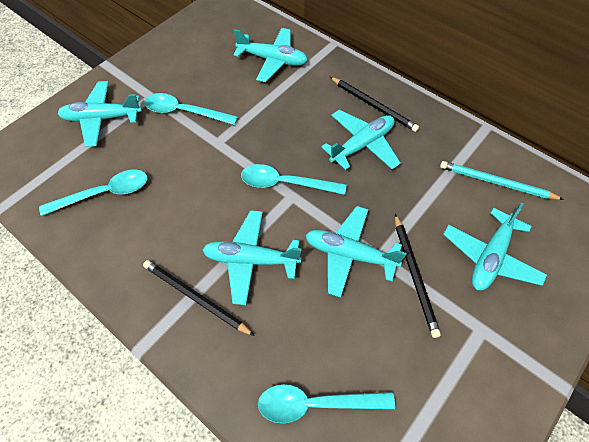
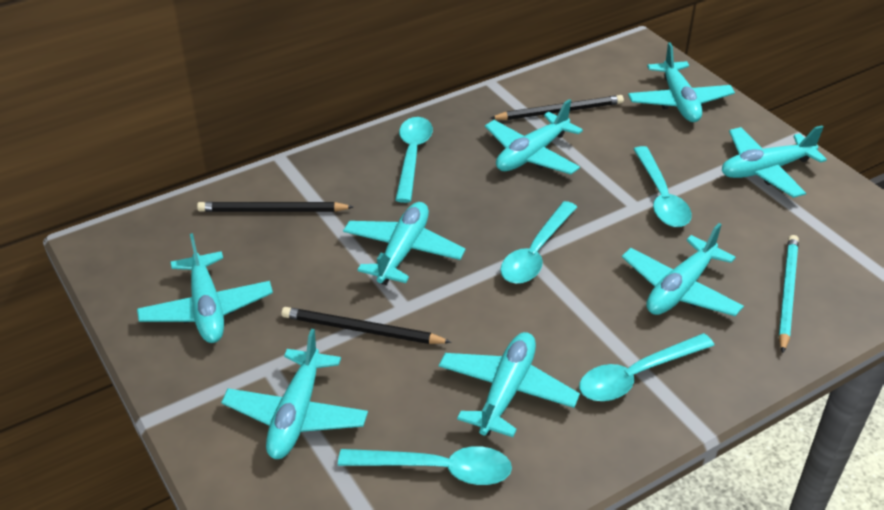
turquoise plane: 6 -> 8
turquoise spoon: 4 -> 5

